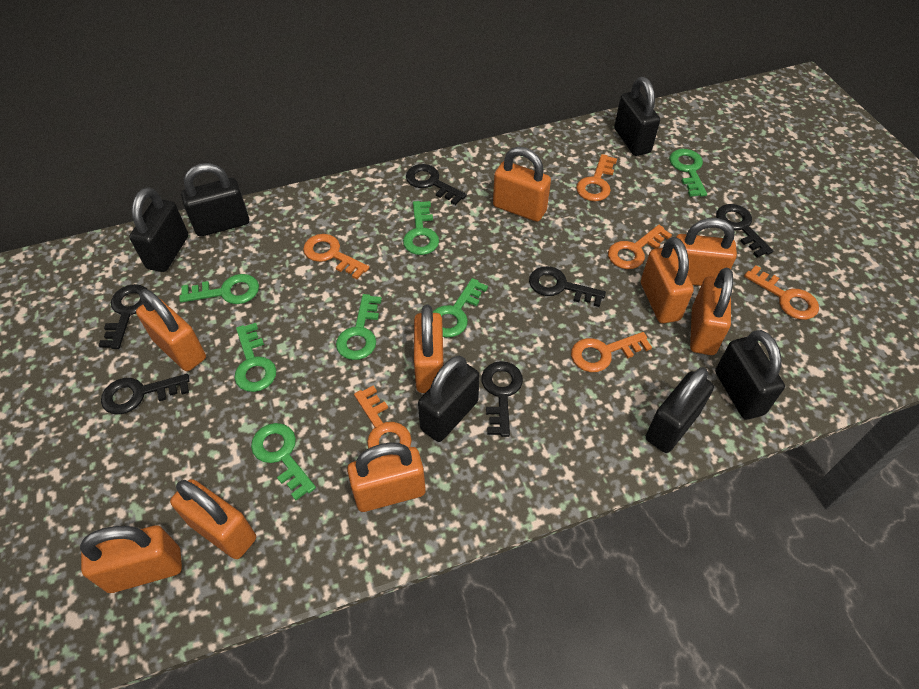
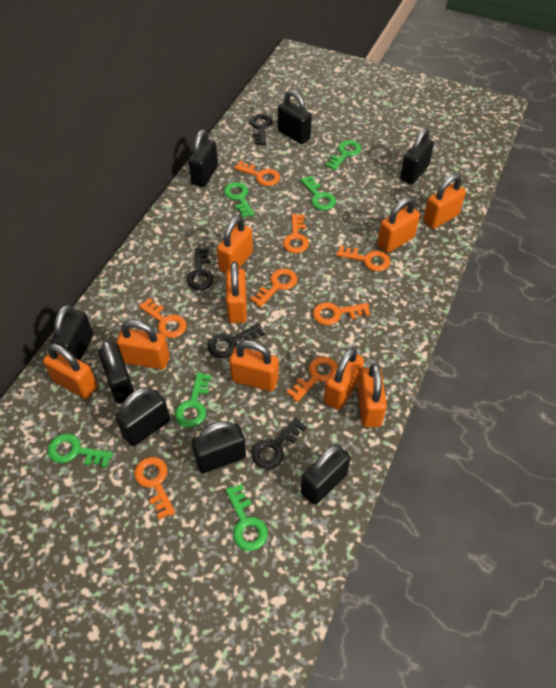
black key: 6 -> 4
black padlock: 6 -> 8
green key: 7 -> 6
orange key: 6 -> 8

